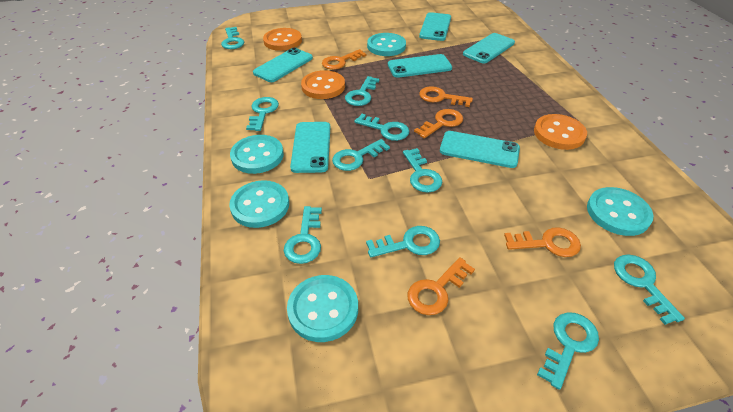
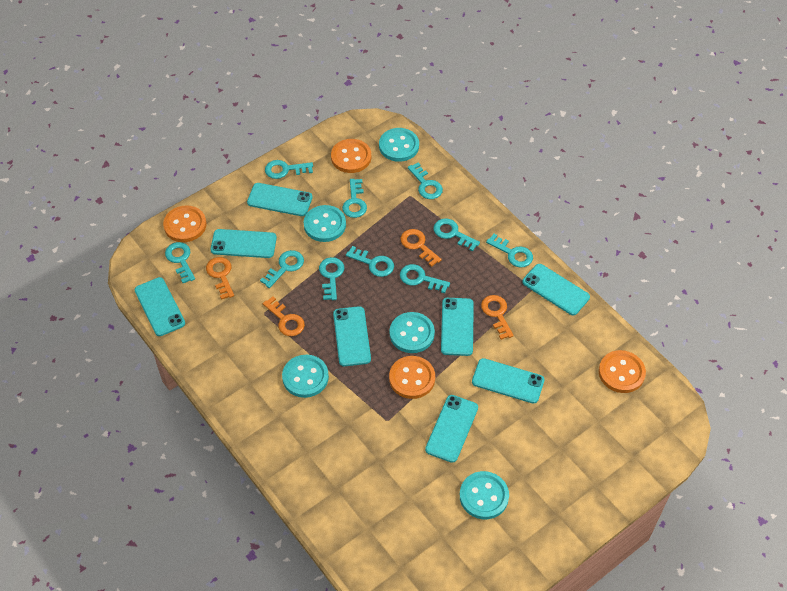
orange button: 3 -> 4
orange key: 5 -> 4
turquoise phone: 6 -> 8

